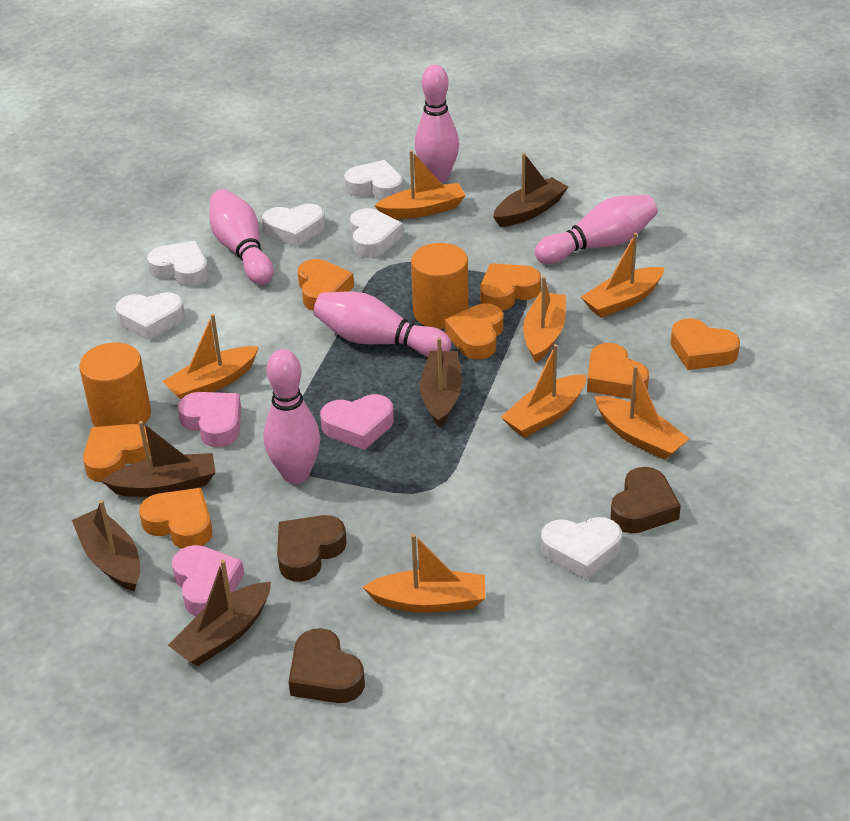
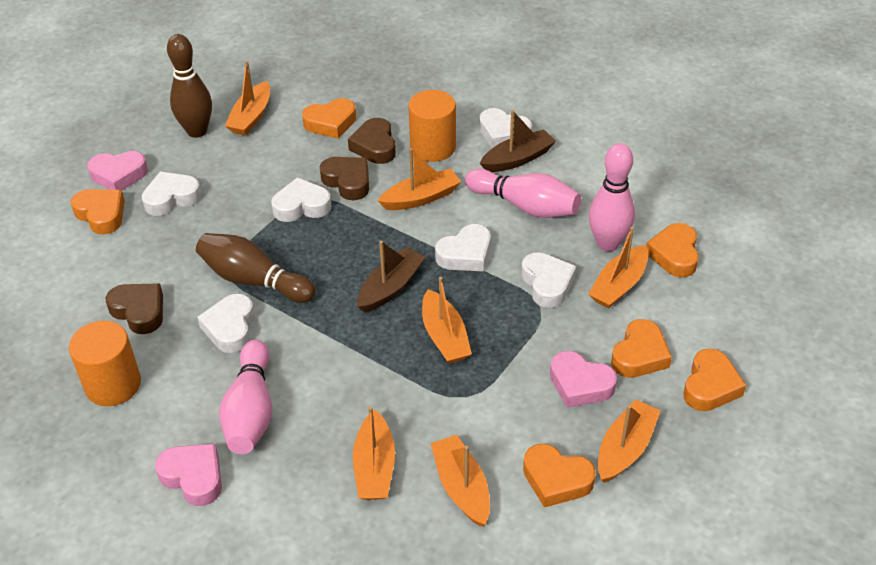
brown boat: 5 -> 2
brown bowling pin: 0 -> 2
orange heart: 7 -> 6
pink bowling pin: 5 -> 3

